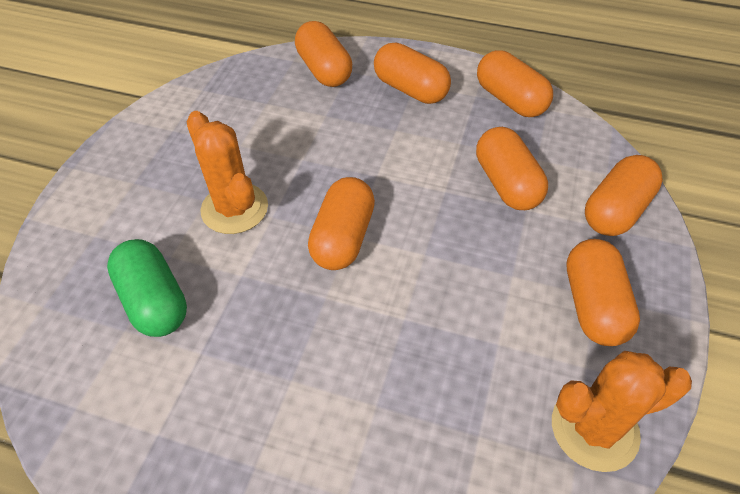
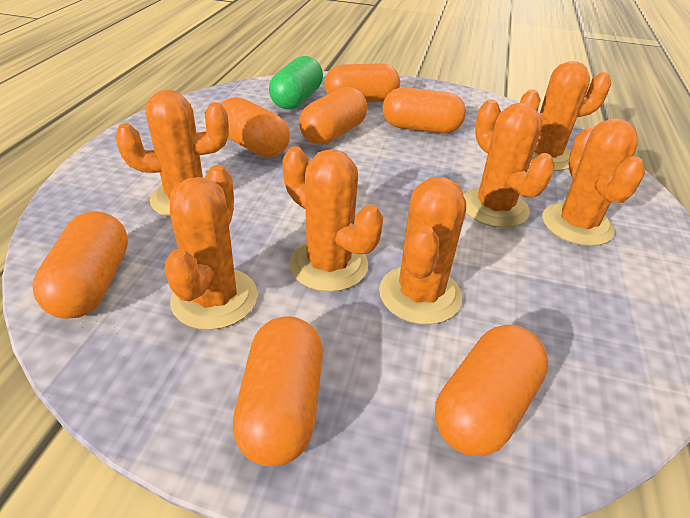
orange cactus: 2 -> 7

